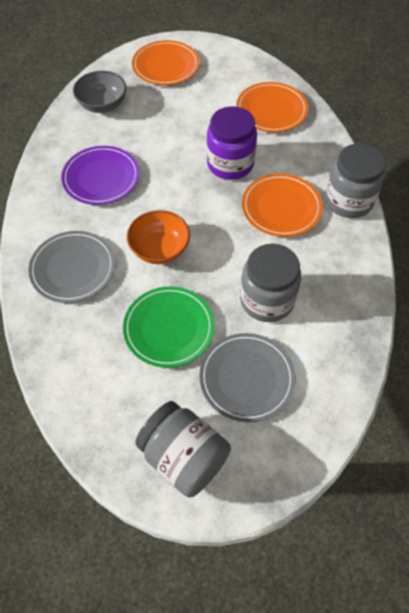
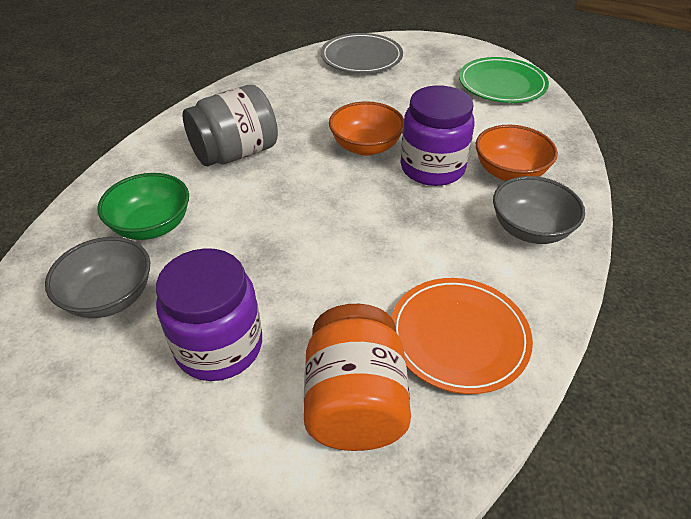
green bowl: 0 -> 1
grey bowl: 1 -> 2
grey jar: 3 -> 1
grey plate: 2 -> 1
orange bowl: 1 -> 2
orange jar: 0 -> 1
orange plate: 3 -> 1
purple jar: 1 -> 2
purple plate: 1 -> 0

